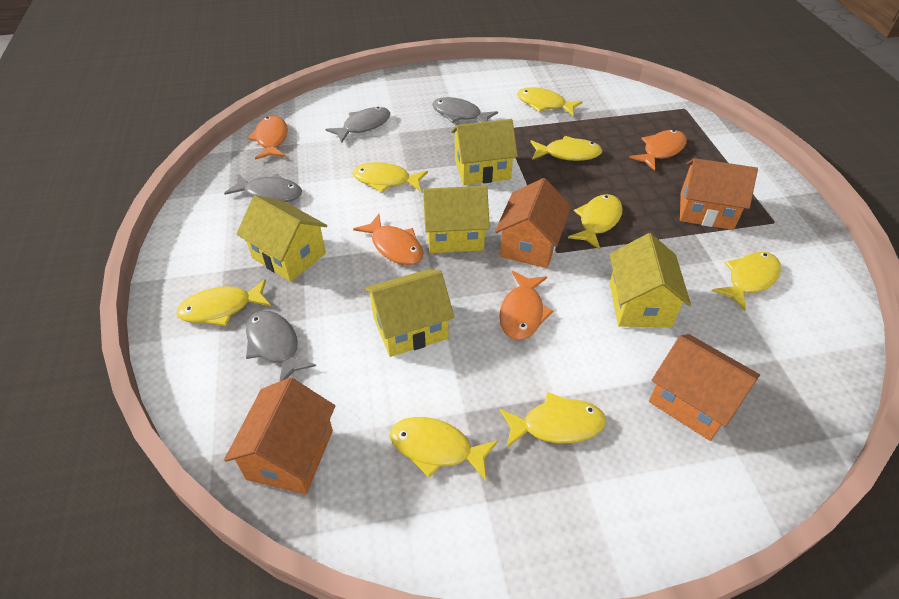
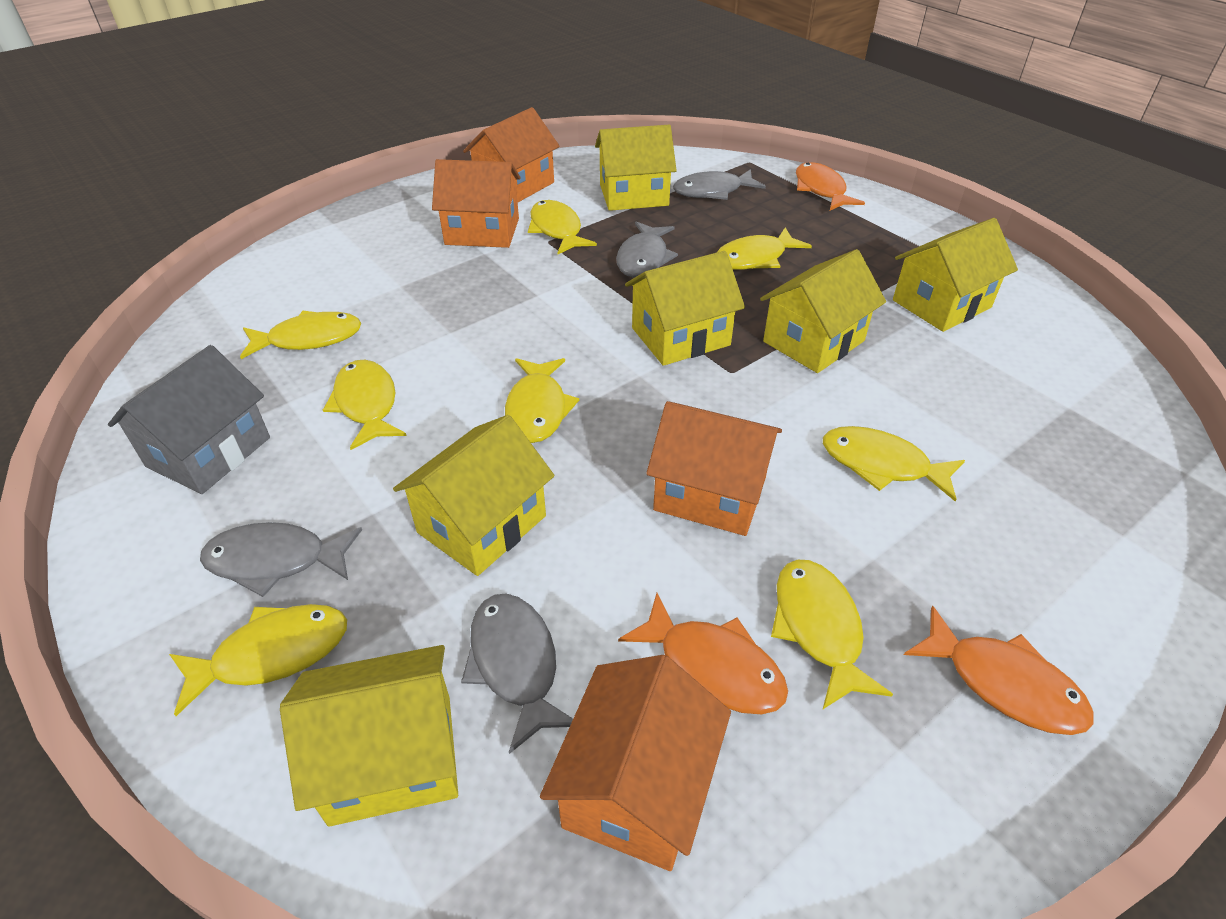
grey house: 0 -> 1
orange fish: 4 -> 3
yellow house: 5 -> 6

